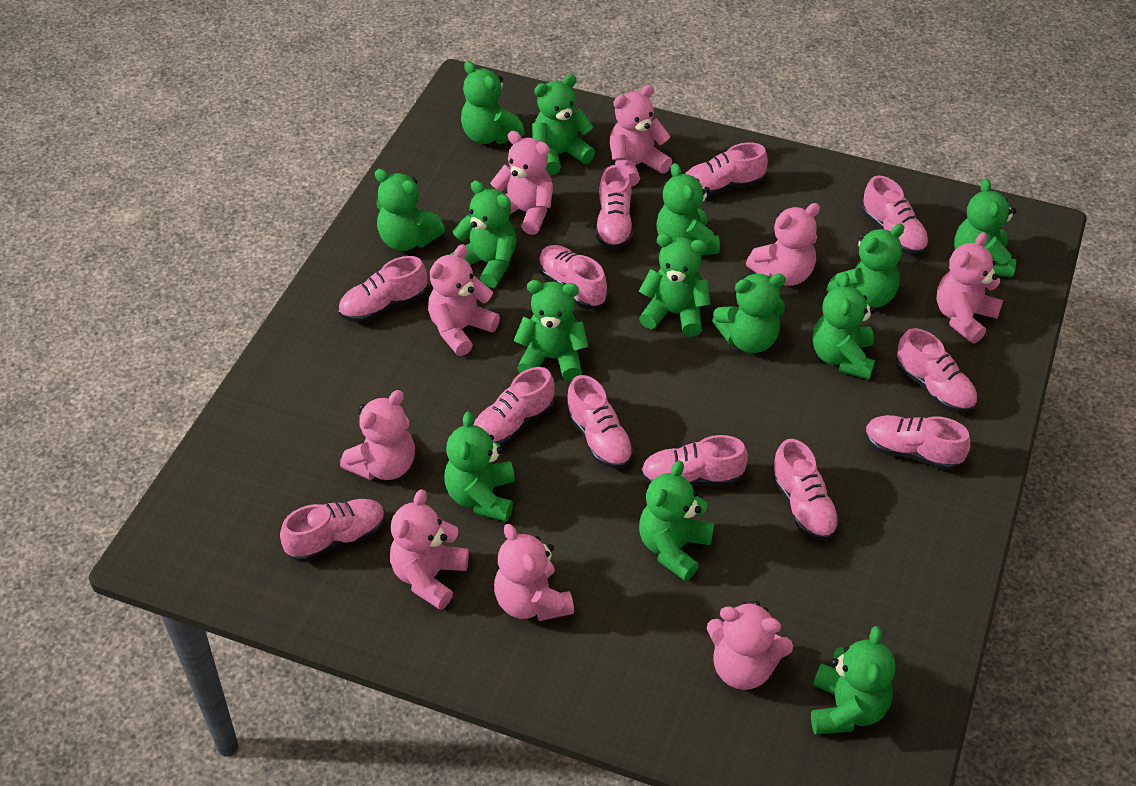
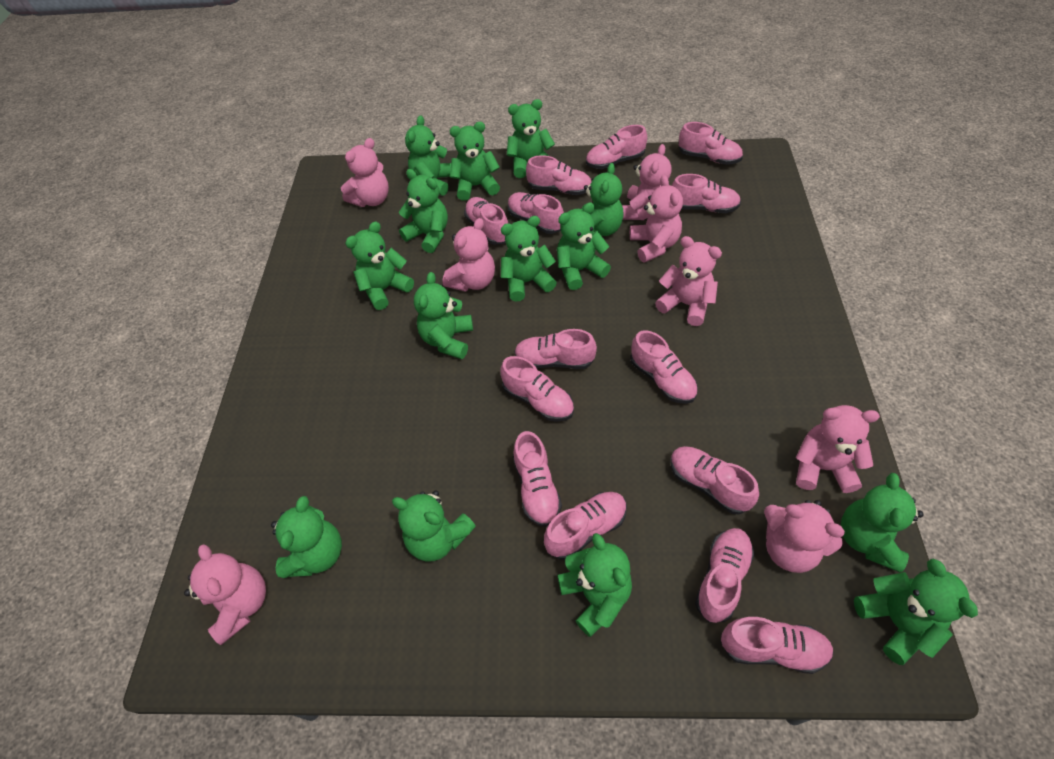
pink shoe: 12 -> 14
pink teddy bear: 9 -> 8

